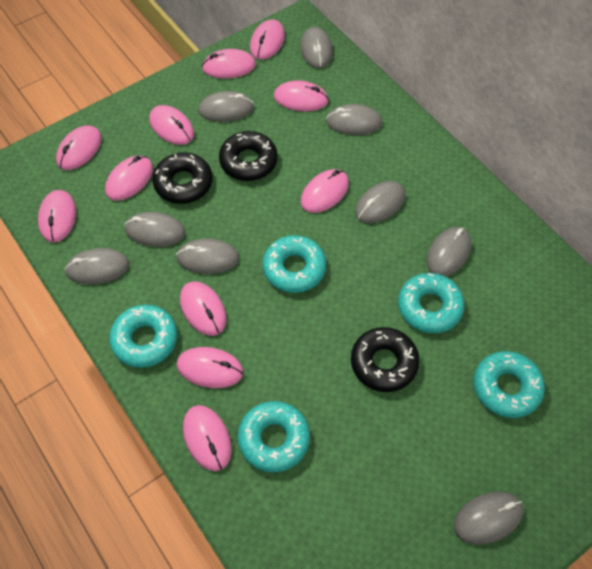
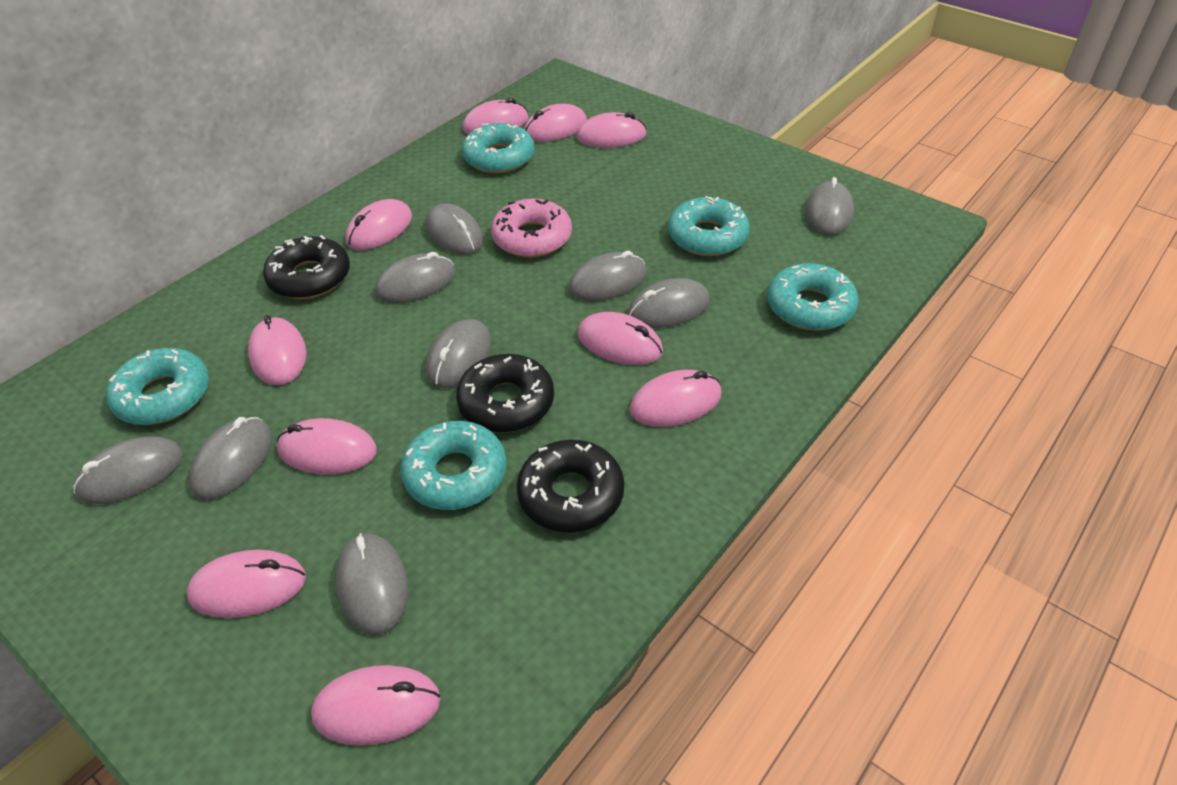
pink donut: 0 -> 1
pink mouse: 11 -> 10

